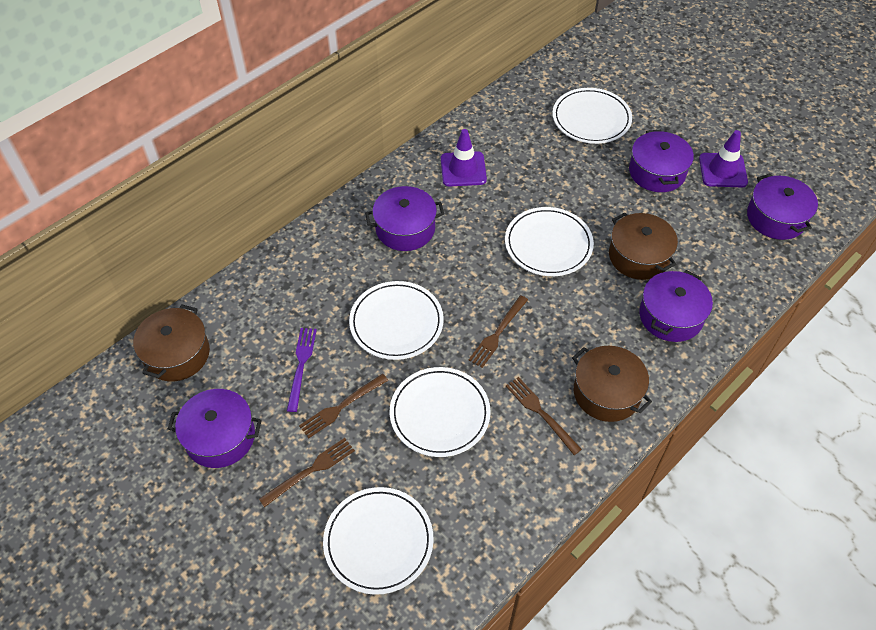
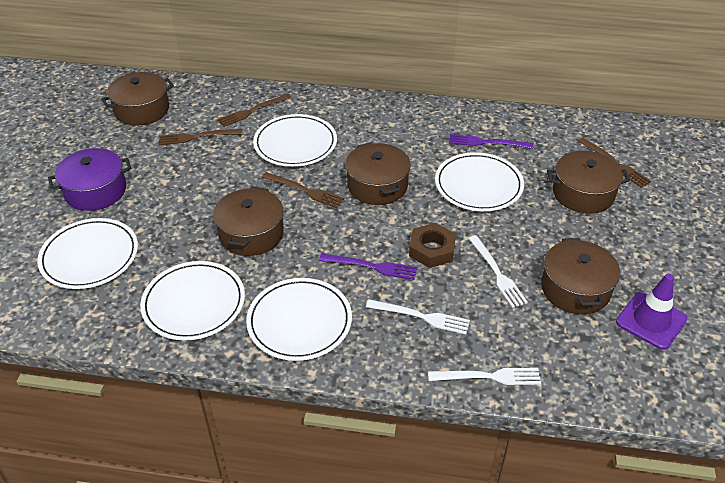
brown nut: 0 -> 1
brown pot: 3 -> 5
purple fork: 1 -> 2
purple pot: 5 -> 1
purple traffic cone: 2 -> 1
white fork: 0 -> 3

